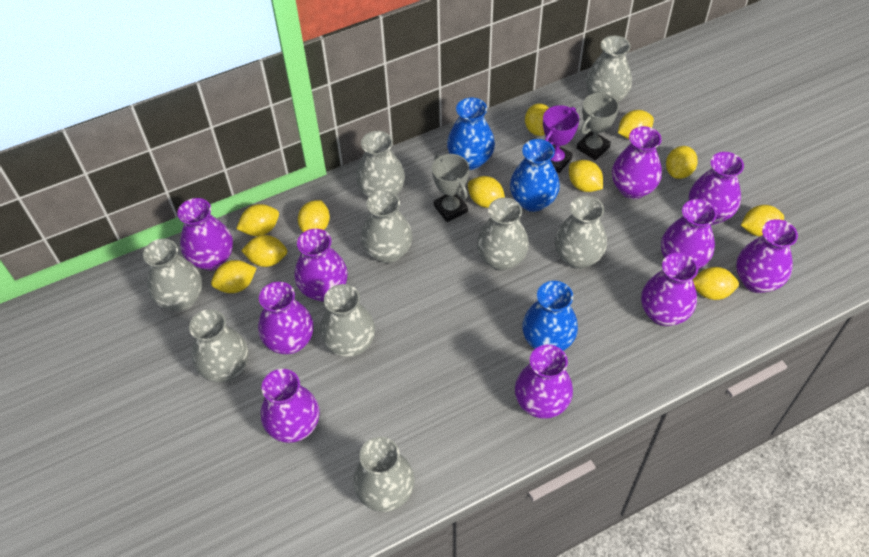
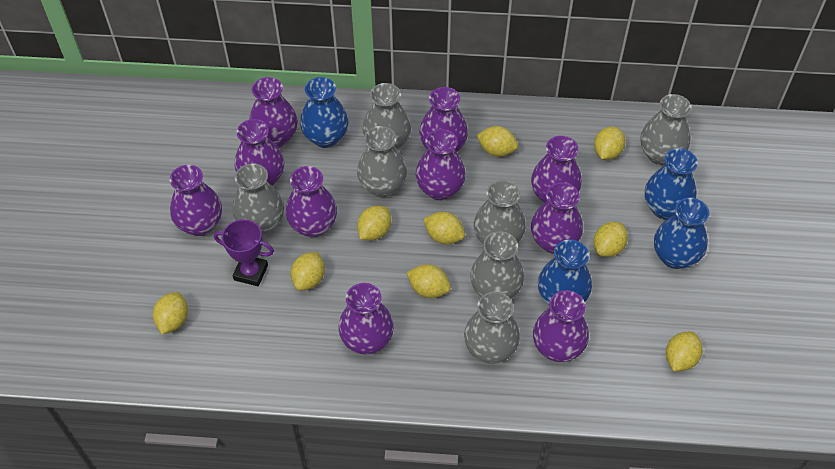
blue vase: 3 -> 4
grey trophy: 2 -> 0
grey vase: 9 -> 7
yellow lemon: 11 -> 9

